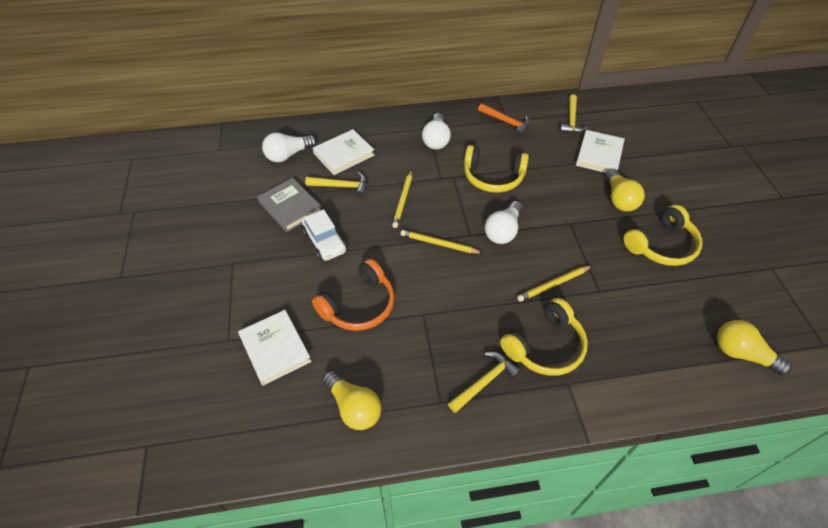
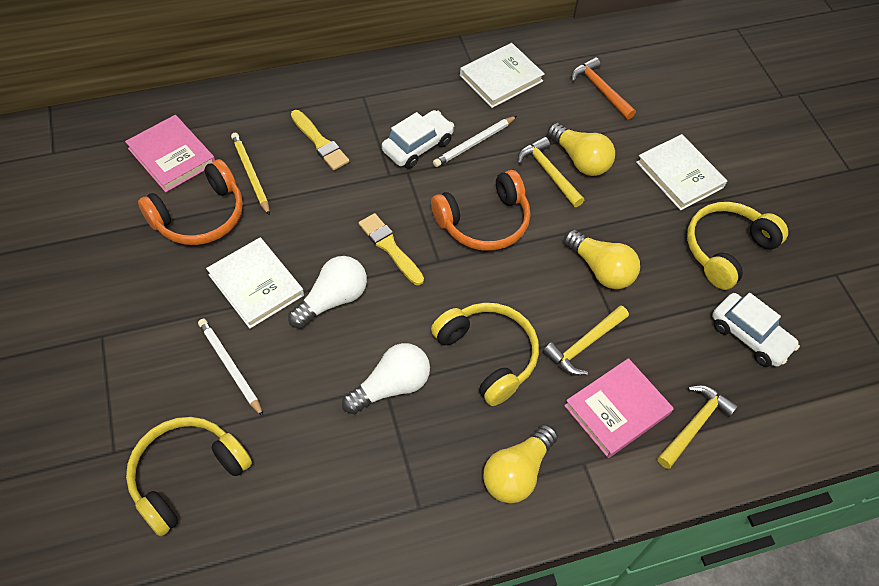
grey book: 1 -> 0
orange headphones: 1 -> 2
pink book: 0 -> 2
white car: 1 -> 2
white light bulb: 3 -> 2
white pencil: 0 -> 2
yellow brush: 0 -> 2
yellow pencil: 3 -> 1

